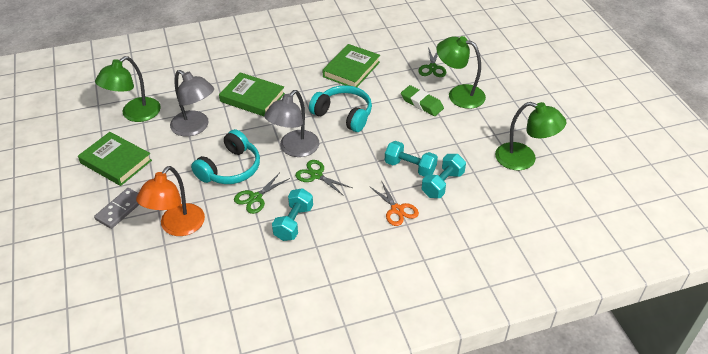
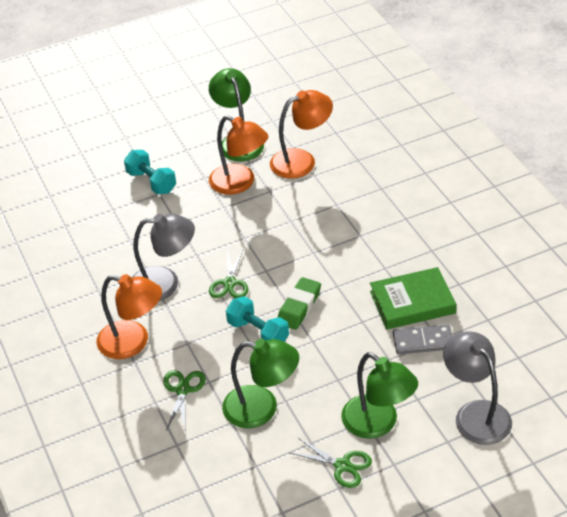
green book: 3 -> 1
orange lamp: 1 -> 3
orange scissors: 1 -> 0
turquoise dumbbell: 3 -> 2
turquoise headphones: 2 -> 0

